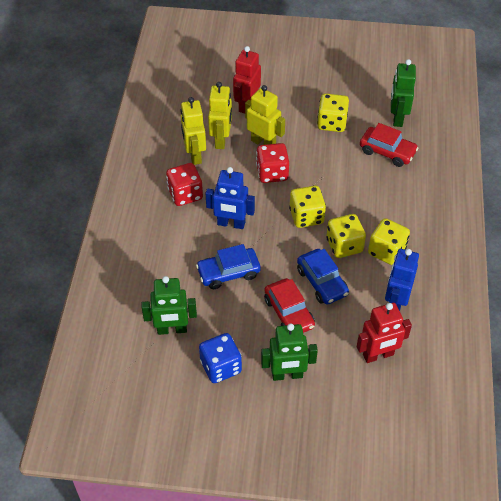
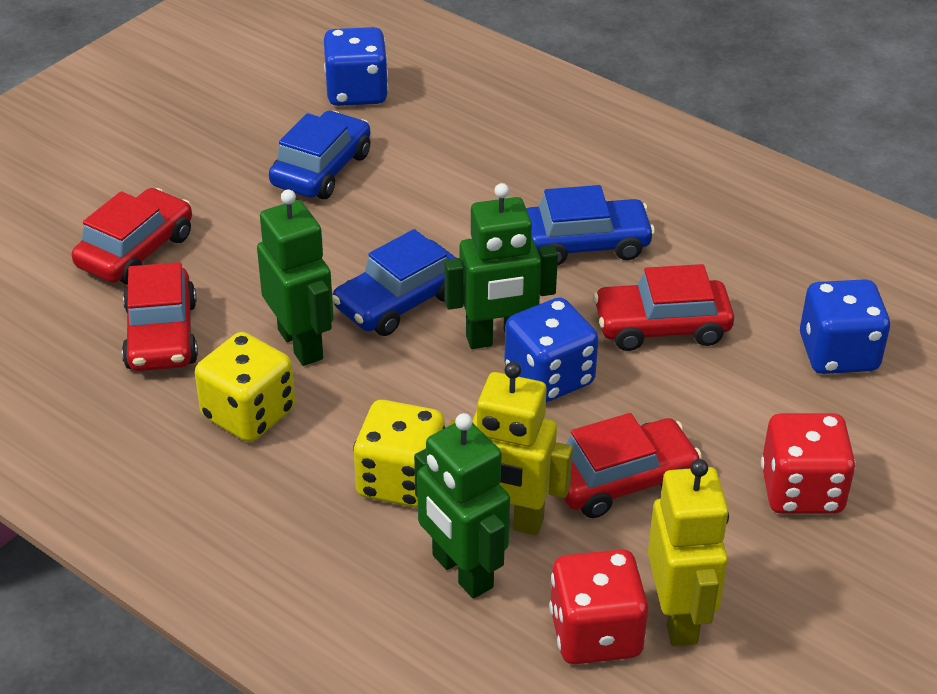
blue car: 2 -> 3
blue dice: 1 -> 3
blue robot: 2 -> 0
red car: 2 -> 4
red robot: 2 -> 0
yellow dice: 4 -> 2
yellow robot: 3 -> 2

